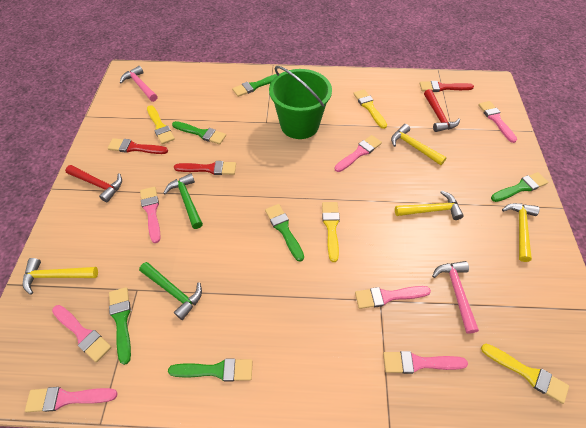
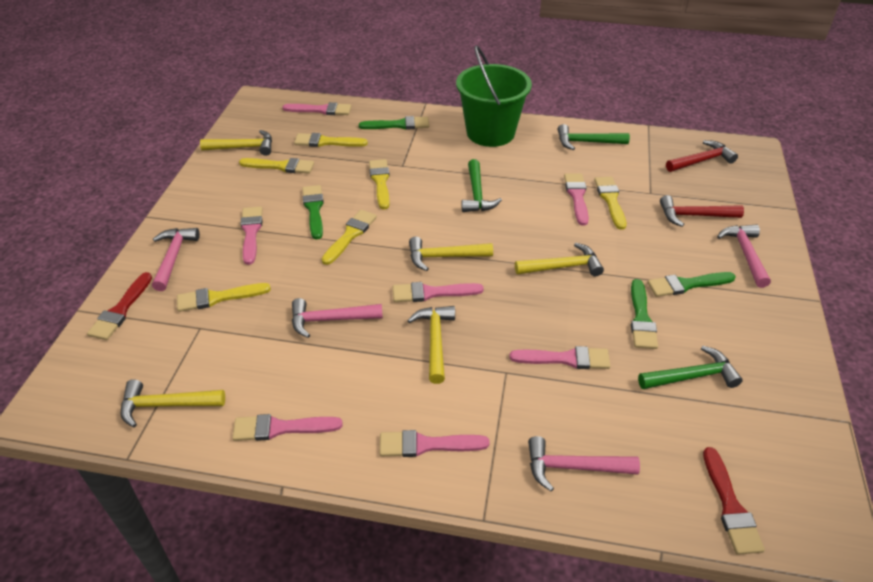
green brush: 6 -> 4
green hammer: 2 -> 3
pink hammer: 2 -> 4
red brush: 3 -> 2
yellow brush: 4 -> 6
yellow hammer: 4 -> 5

